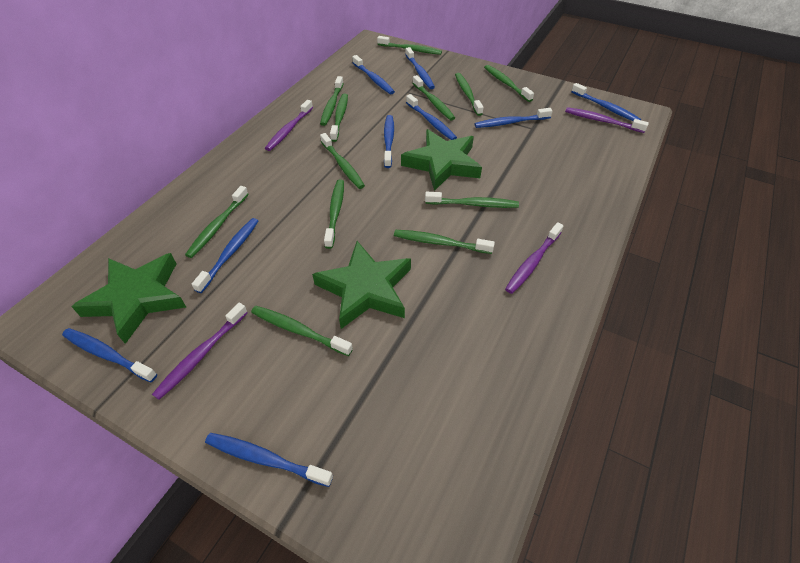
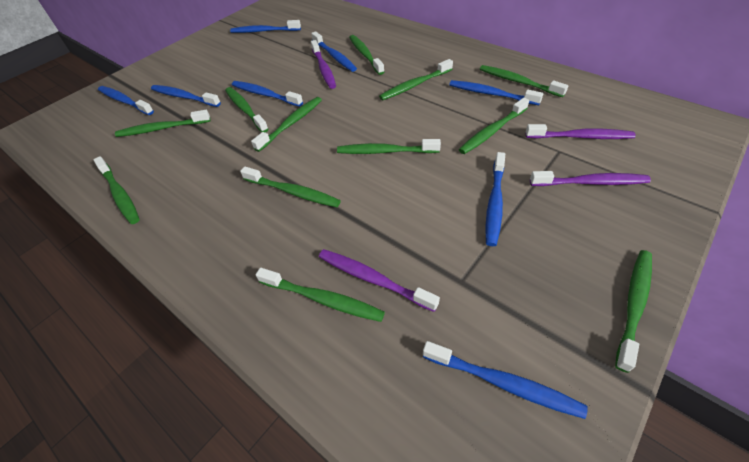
blue toothbrush: 9 -> 8
green star: 3 -> 0

